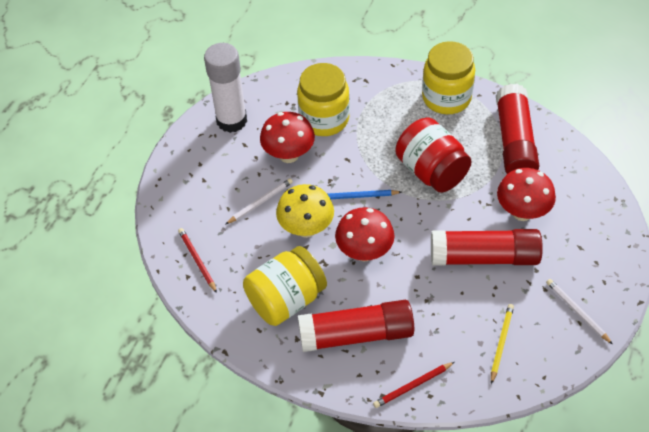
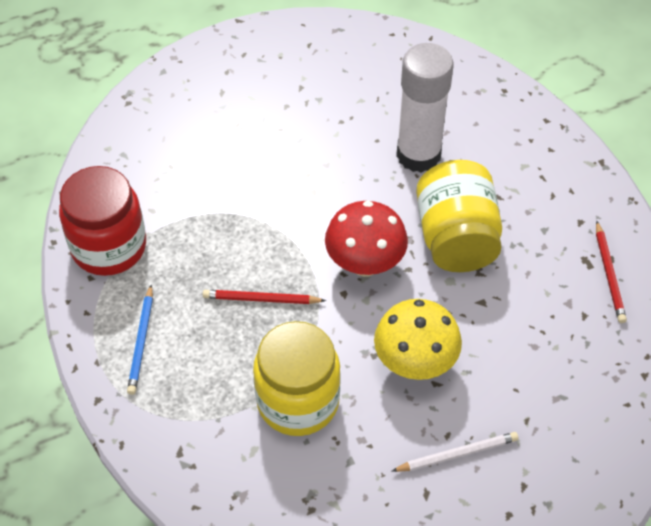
red glue stick: 3 -> 0
red mushroom: 3 -> 1
white pencil: 2 -> 1
yellow jar: 3 -> 2
yellow pencil: 1 -> 0

